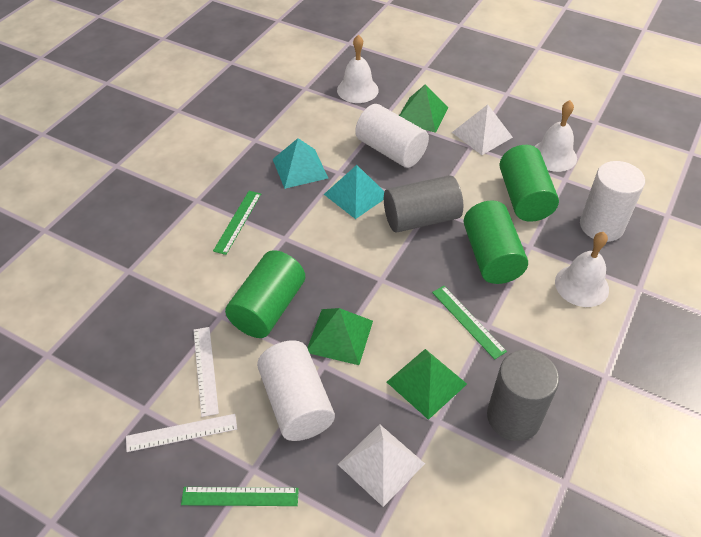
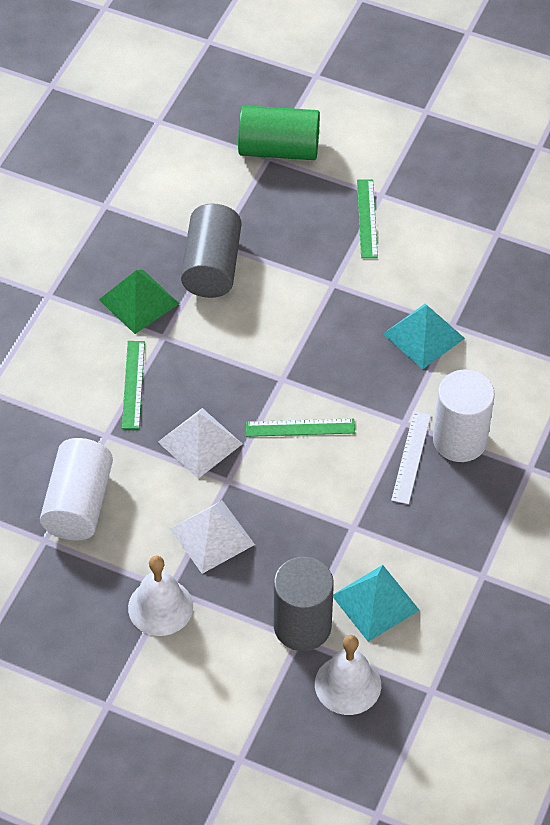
green cylinder: 3 -> 1
green pyramid: 3 -> 1
white bell: 3 -> 2
white cylinder: 3 -> 2
white ruler: 2 -> 1

